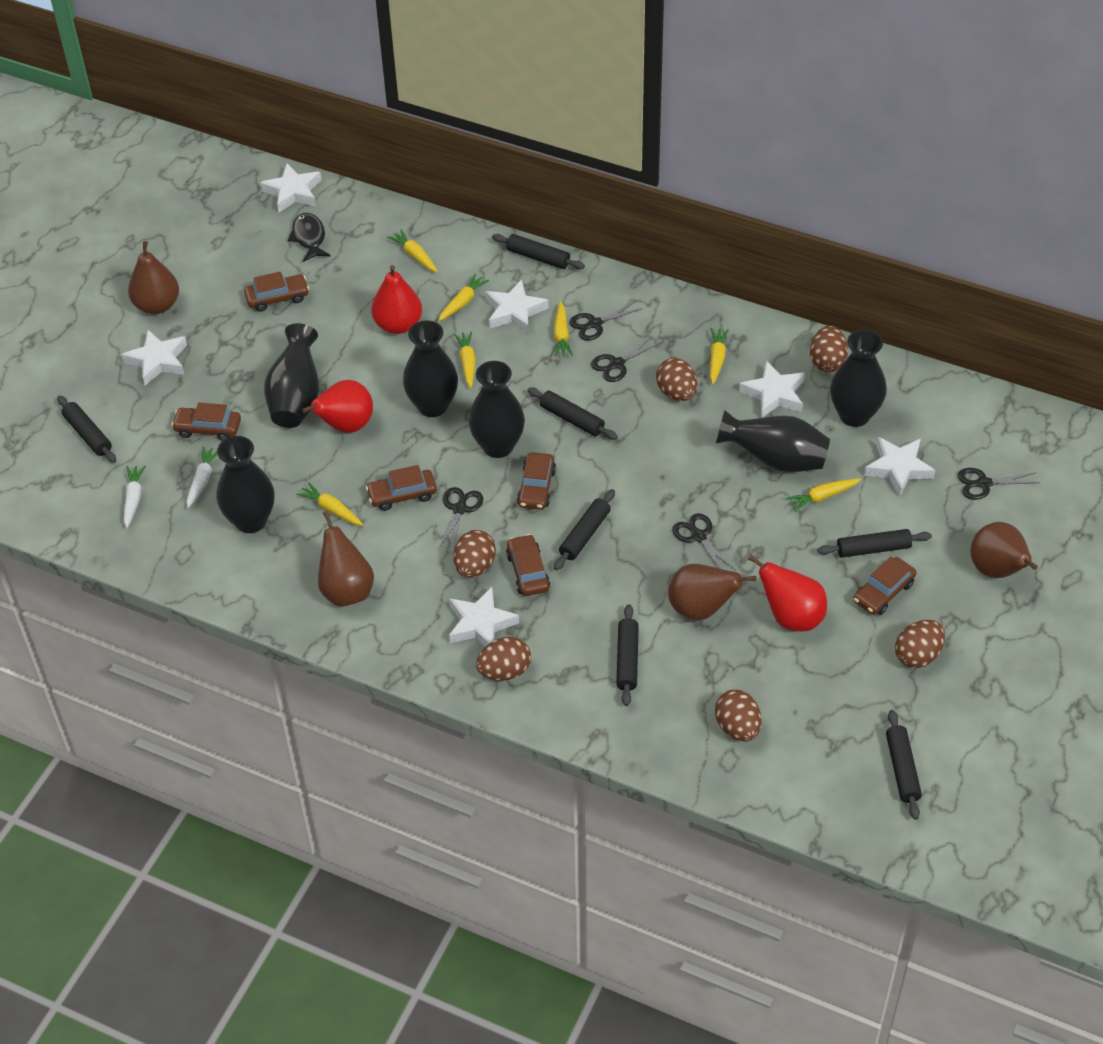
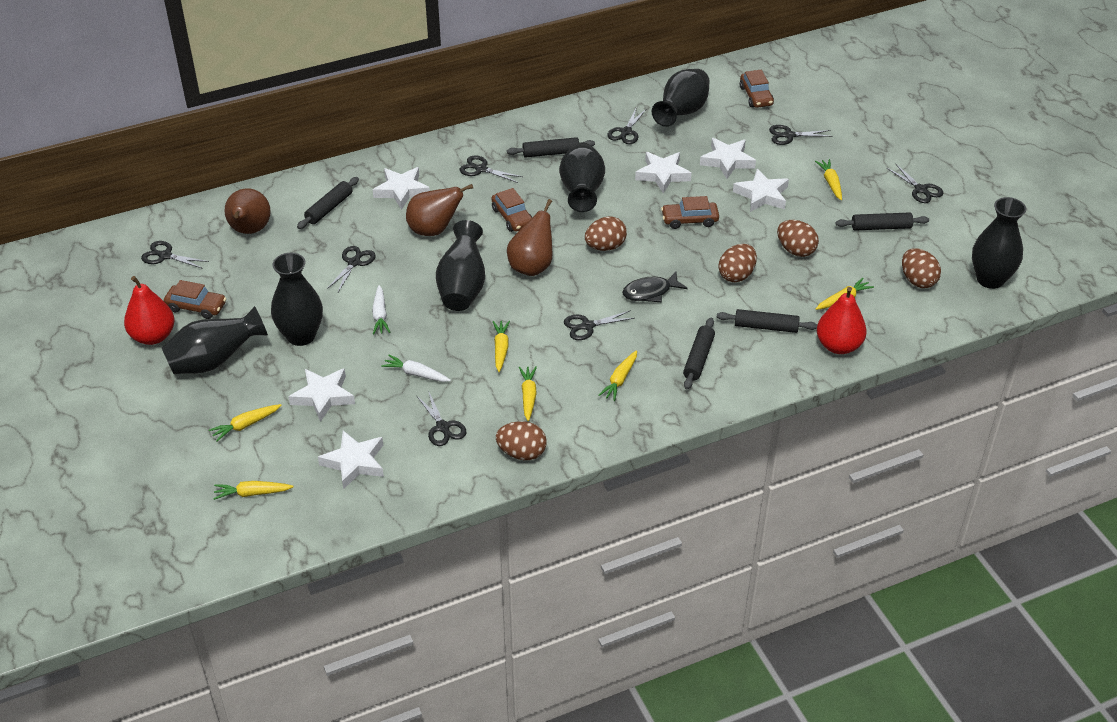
black rolling pin: 7 -> 5
black scissors: 5 -> 8
brown car: 6 -> 4
brown egg: 6 -> 5
brown pear: 4 -> 3
red pear: 3 -> 2

